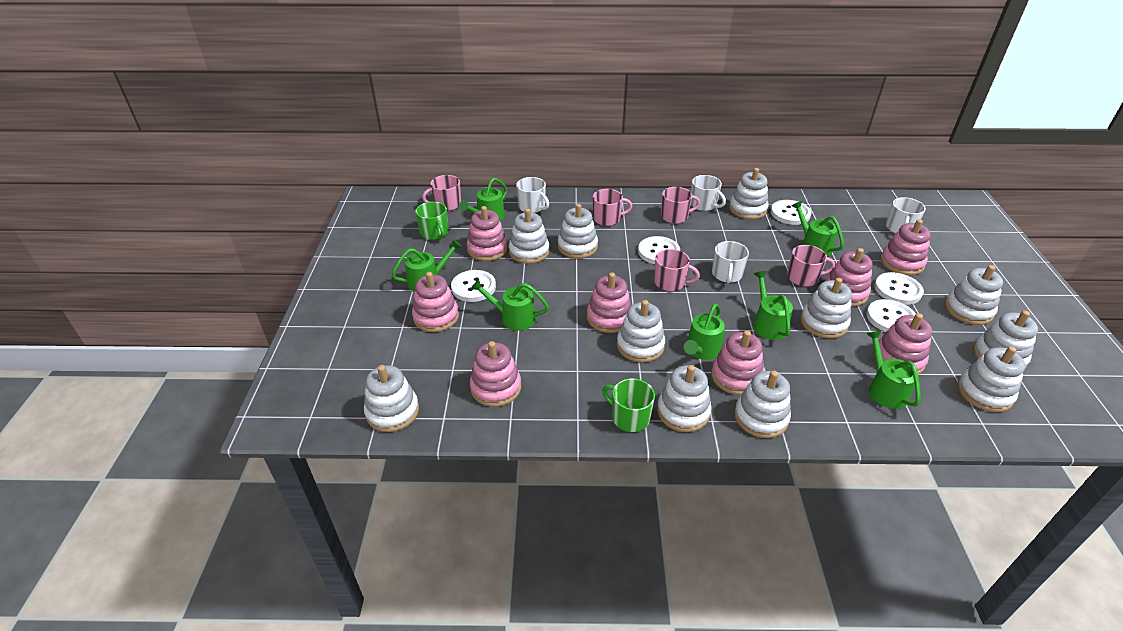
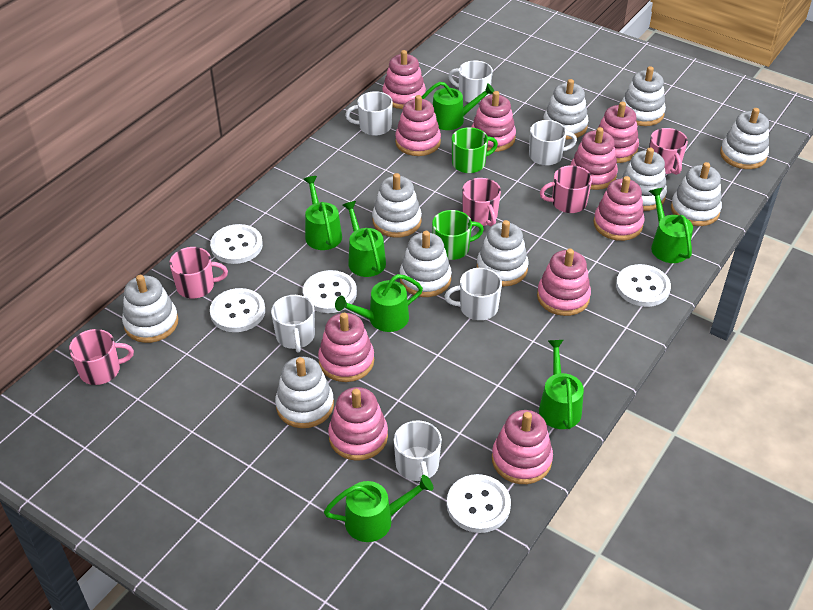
pink stacking toy: 8 -> 10
white mug: 4 -> 6
white stacking toy: 11 -> 10

